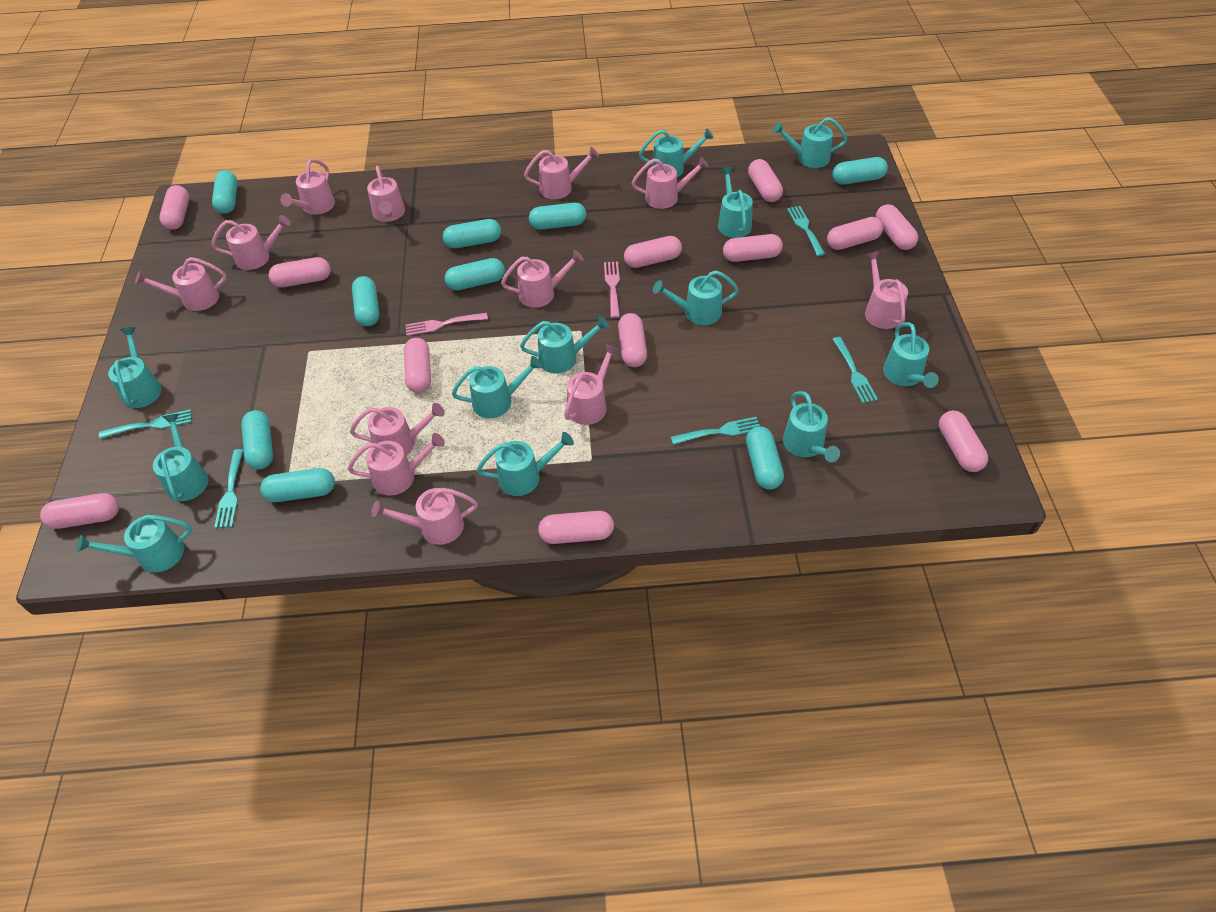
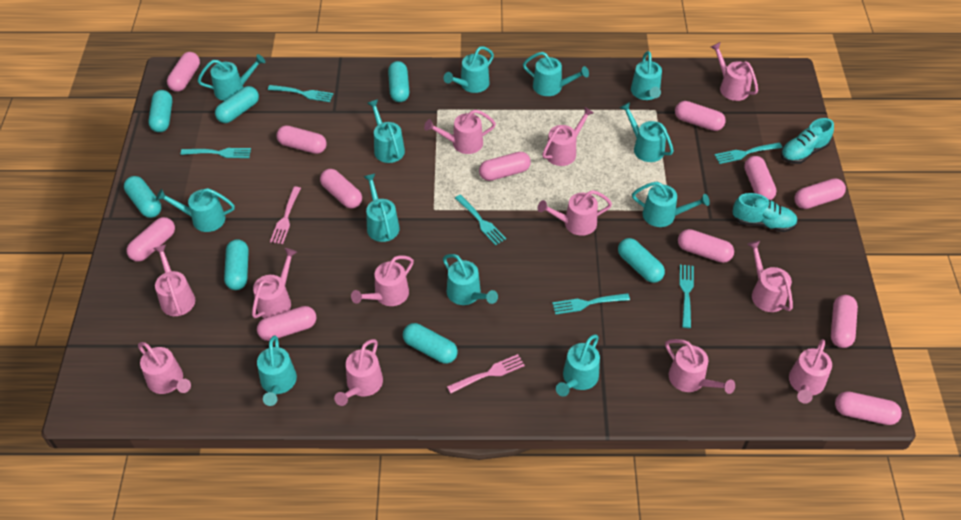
turquoise capsule: 9 -> 7
turquoise fork: 5 -> 6
turquoise shoe: 0 -> 2

